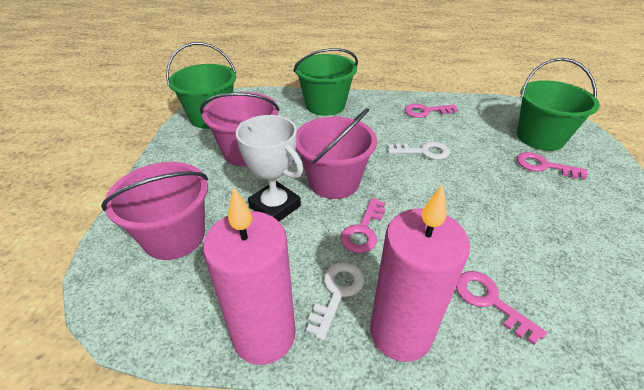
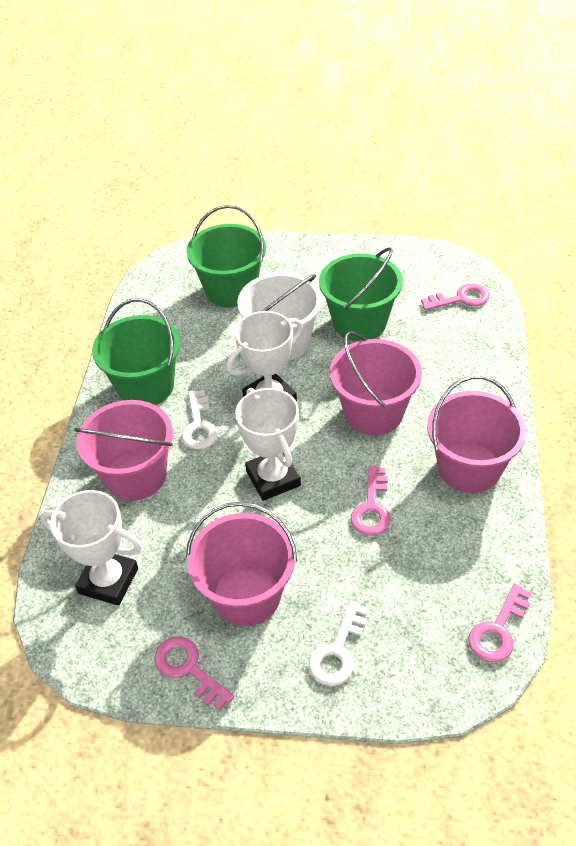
pink bucket: 3 -> 4
pink candle: 2 -> 0
white bucket: 0 -> 1
white trophy: 1 -> 3

